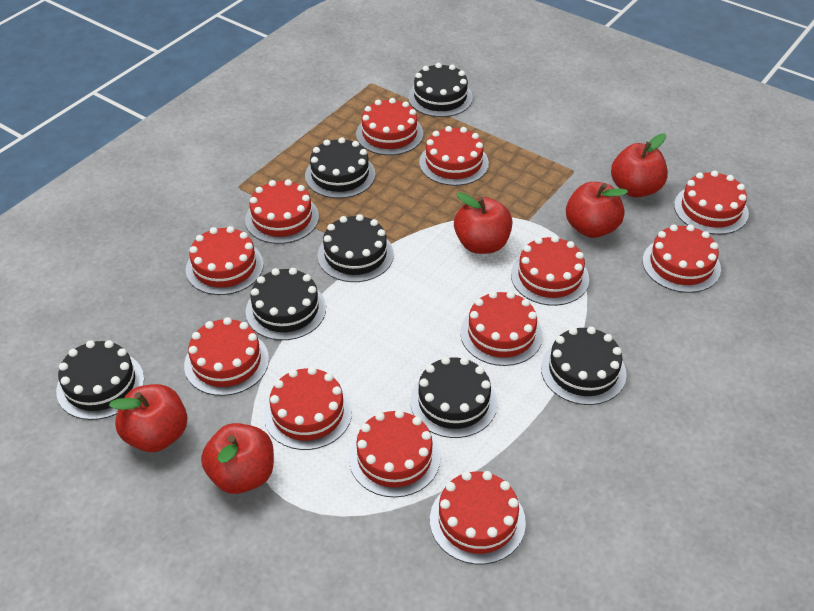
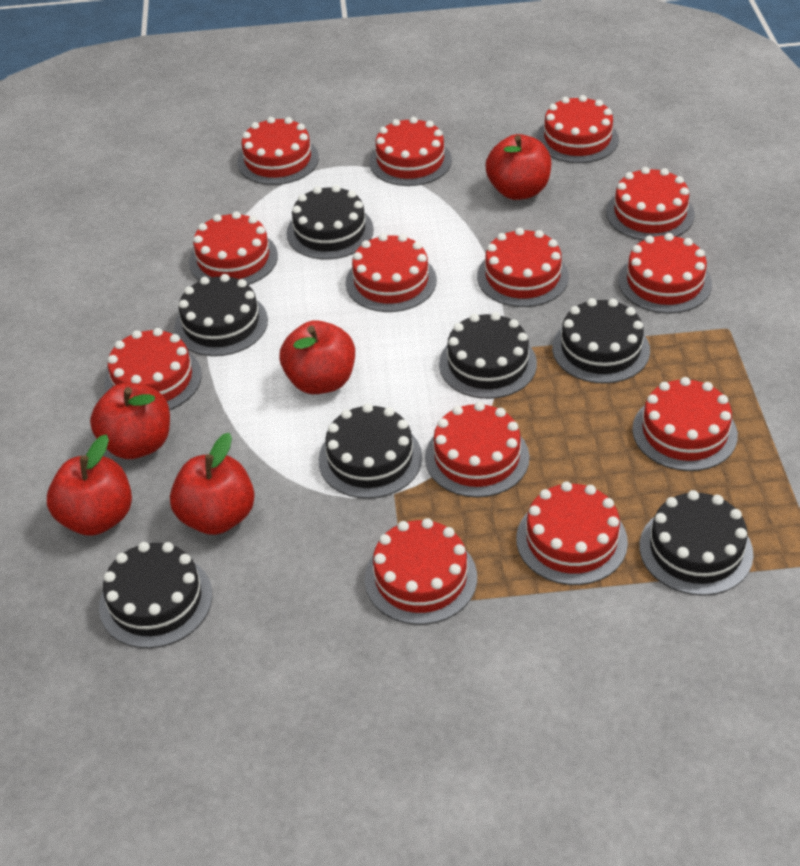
red cake: 12 -> 13

